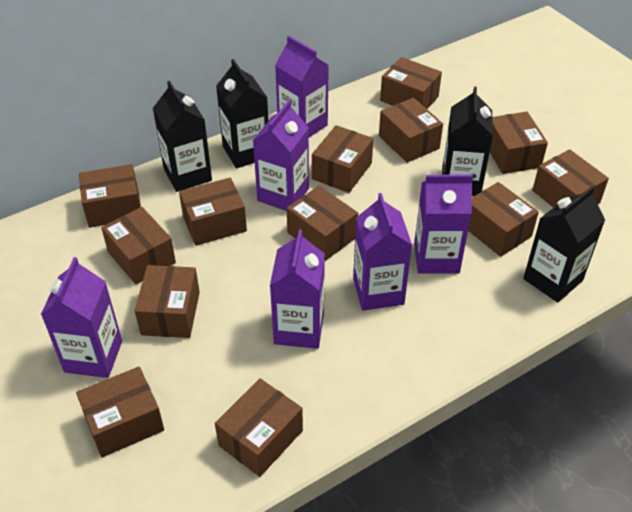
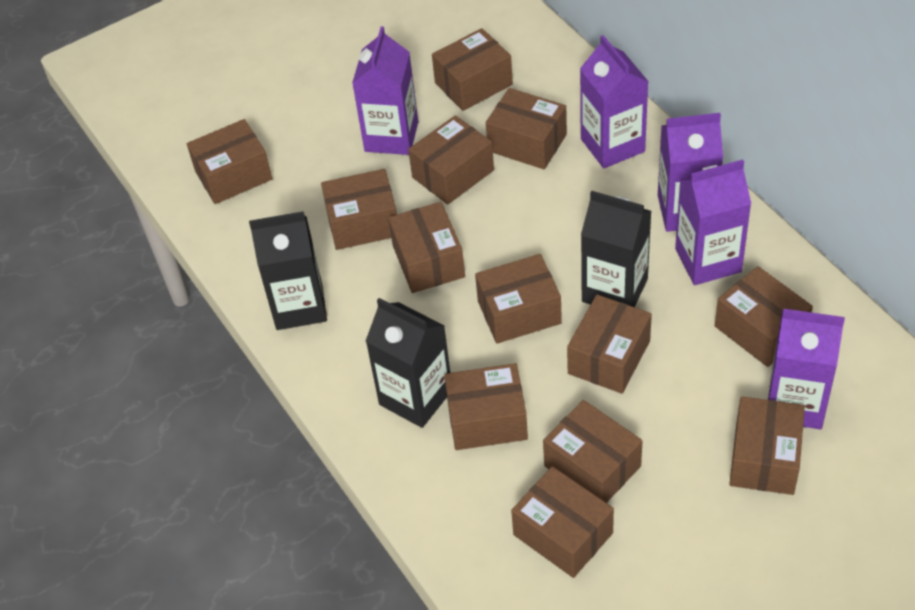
black carton: 4 -> 3
purple carton: 6 -> 5

